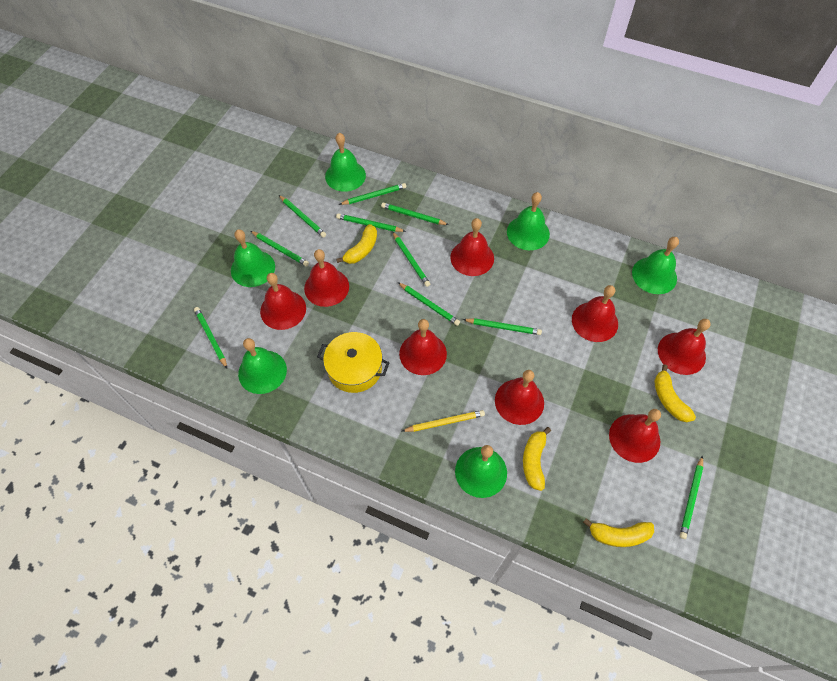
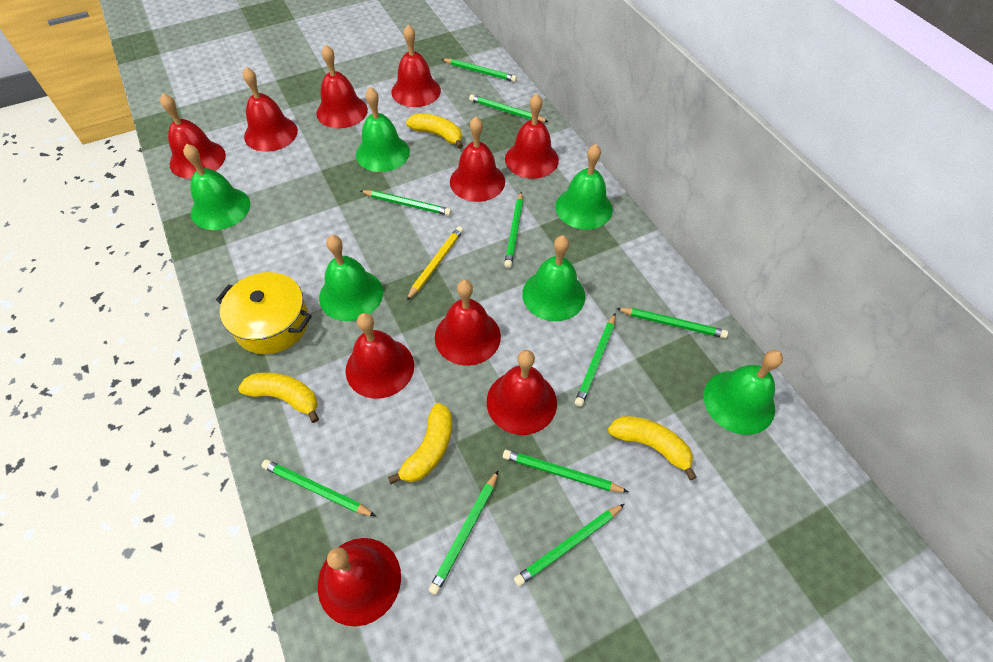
red bell: 8 -> 10

